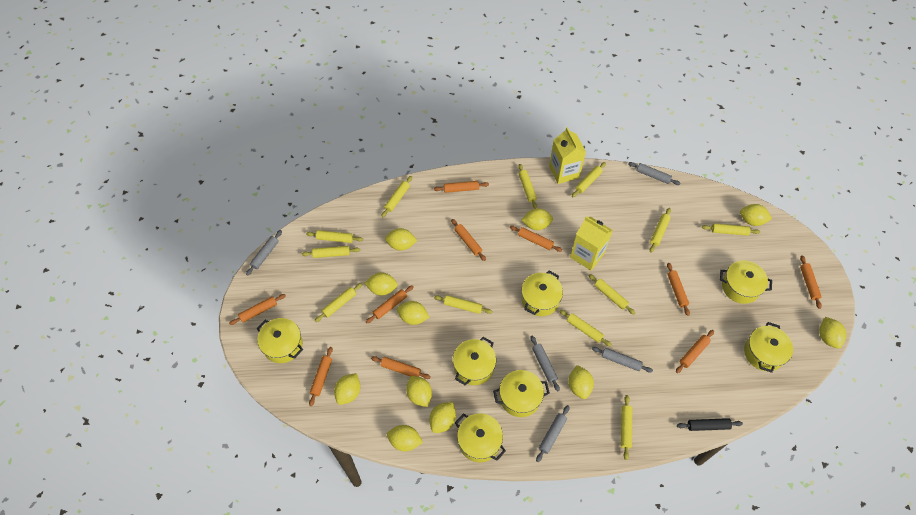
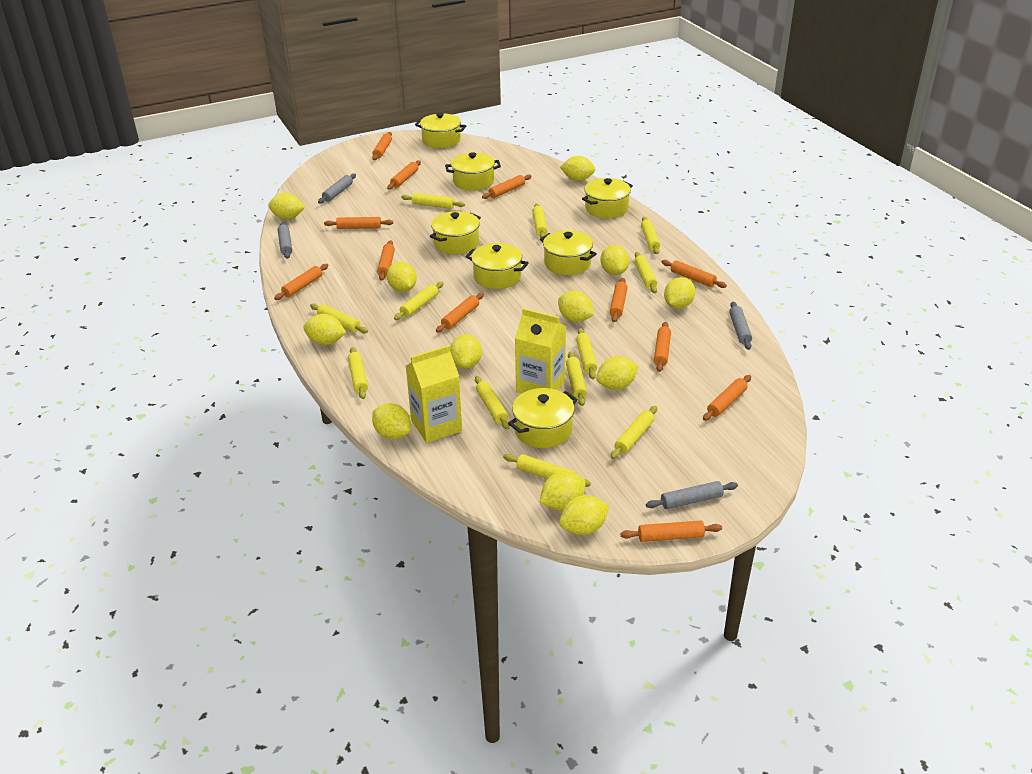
black rolling pin: 1 -> 0
grey rolling pin: 5 -> 4
orange rolling pin: 10 -> 12
yellow lemon: 11 -> 12

